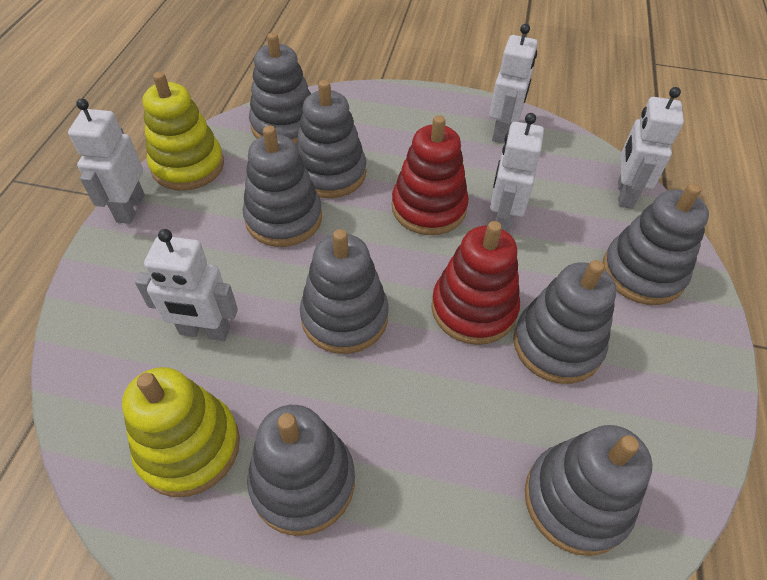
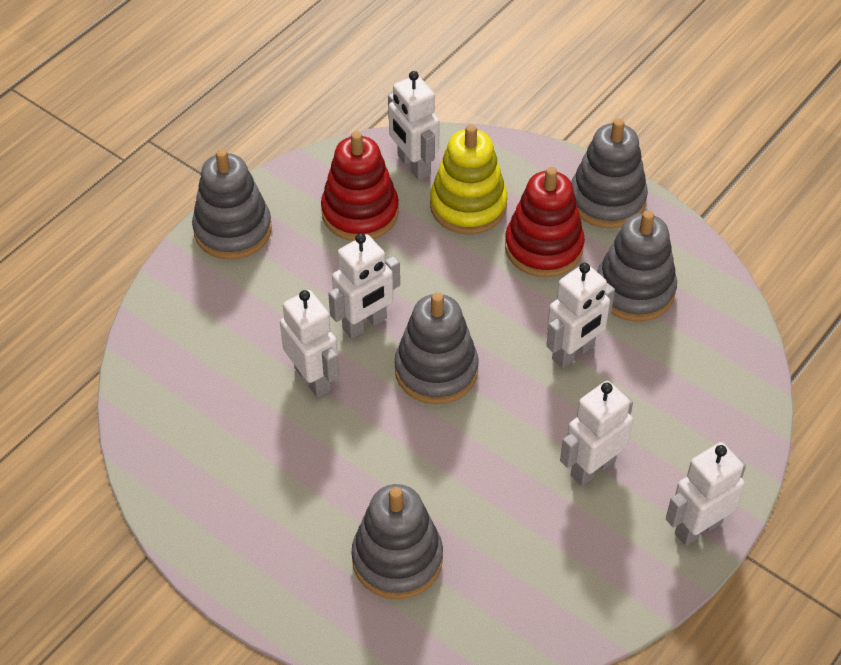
grey stacking toy: 8 -> 5
white robot: 5 -> 6
yellow stacking toy: 2 -> 1

